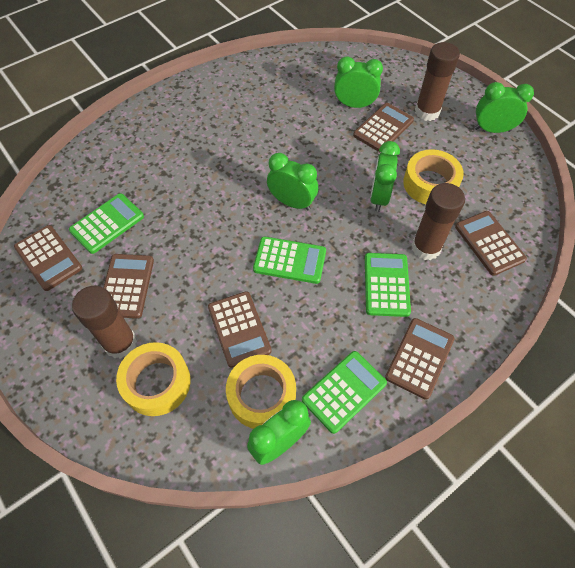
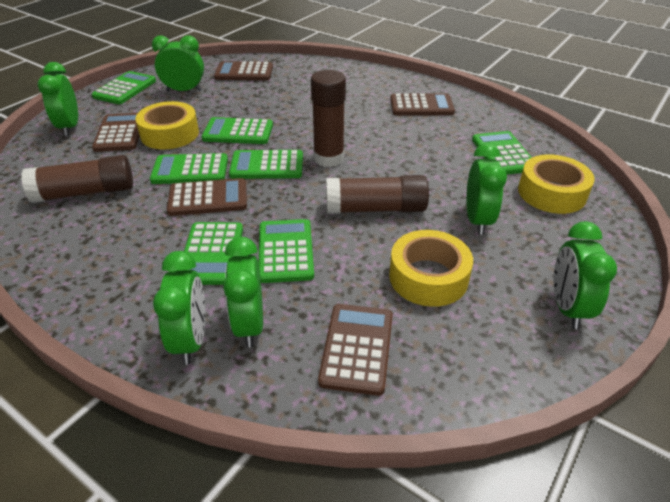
brown calculator: 6 -> 5
green calculator: 4 -> 7
green clock: 5 -> 6

